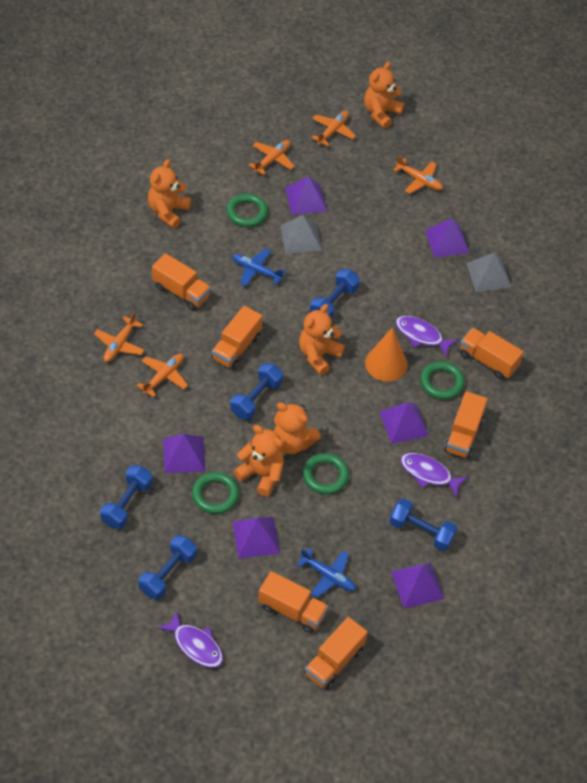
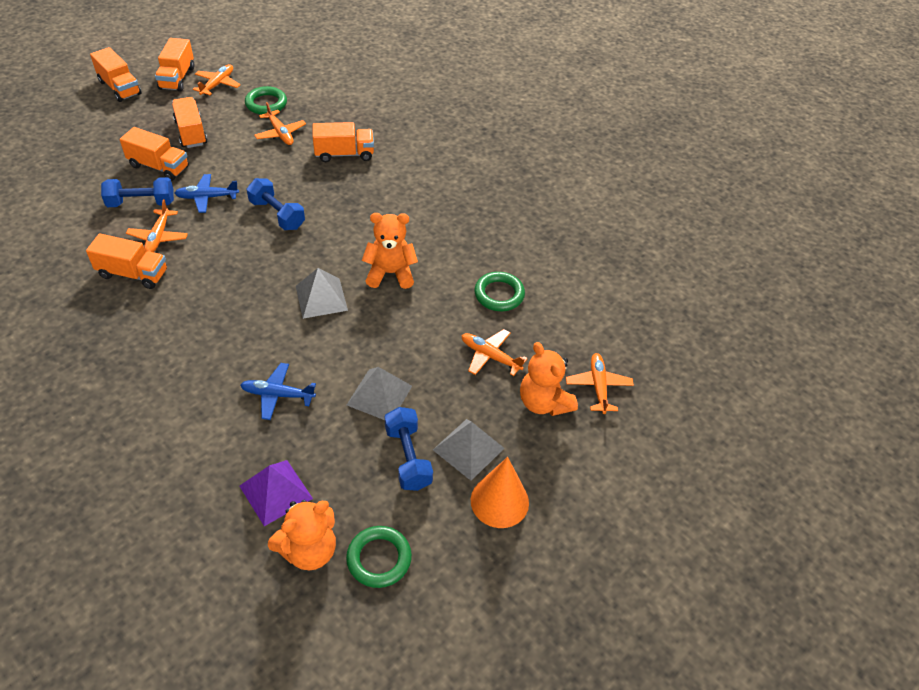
blue dumbbell: 5 -> 3
green ring: 4 -> 3
grey pyramid: 2 -> 3
orange teddy bear: 5 -> 3
purple fish: 3 -> 0
purple pyramid: 6 -> 1

